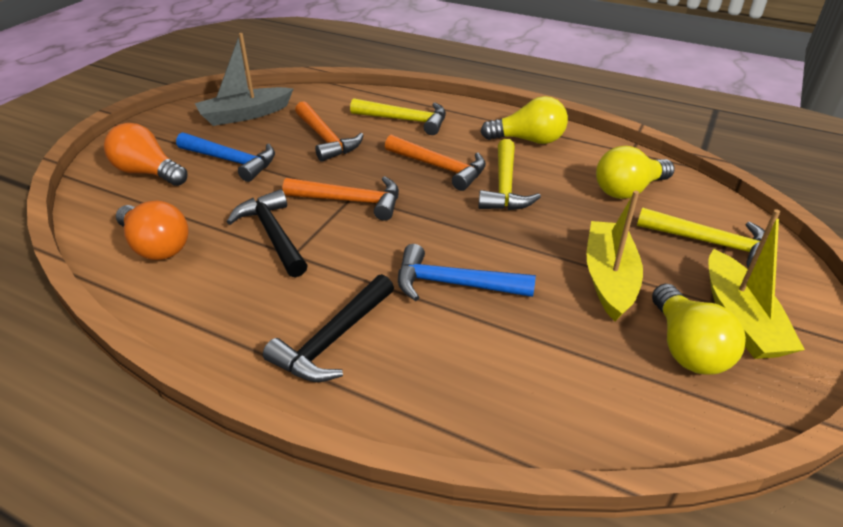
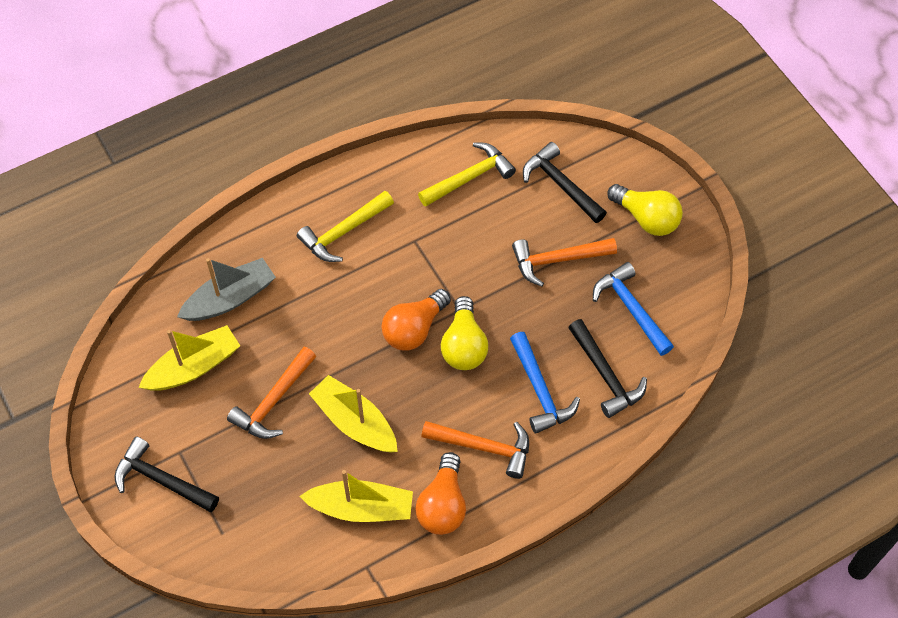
black hammer: 2 -> 3
yellow boat: 2 -> 3
yellow hammer: 3 -> 2
yellow light bulb: 3 -> 2

